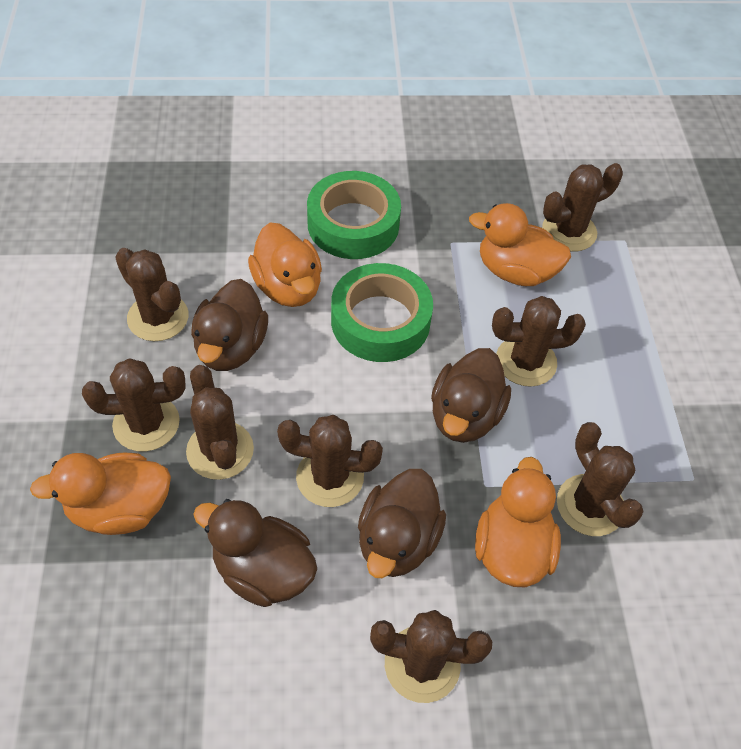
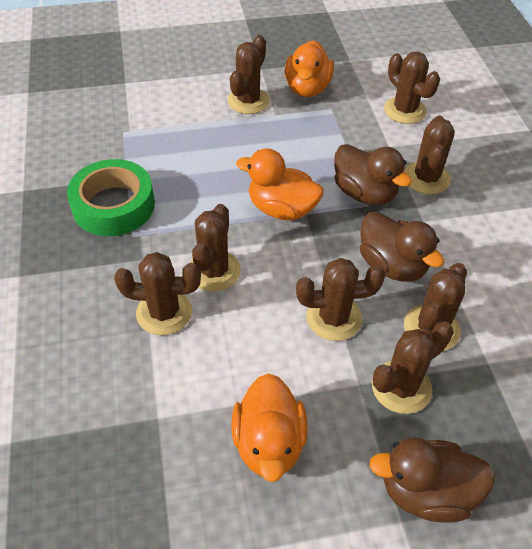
brown duck: 4 -> 3
green tape: 2 -> 1
orange duck: 4 -> 3

